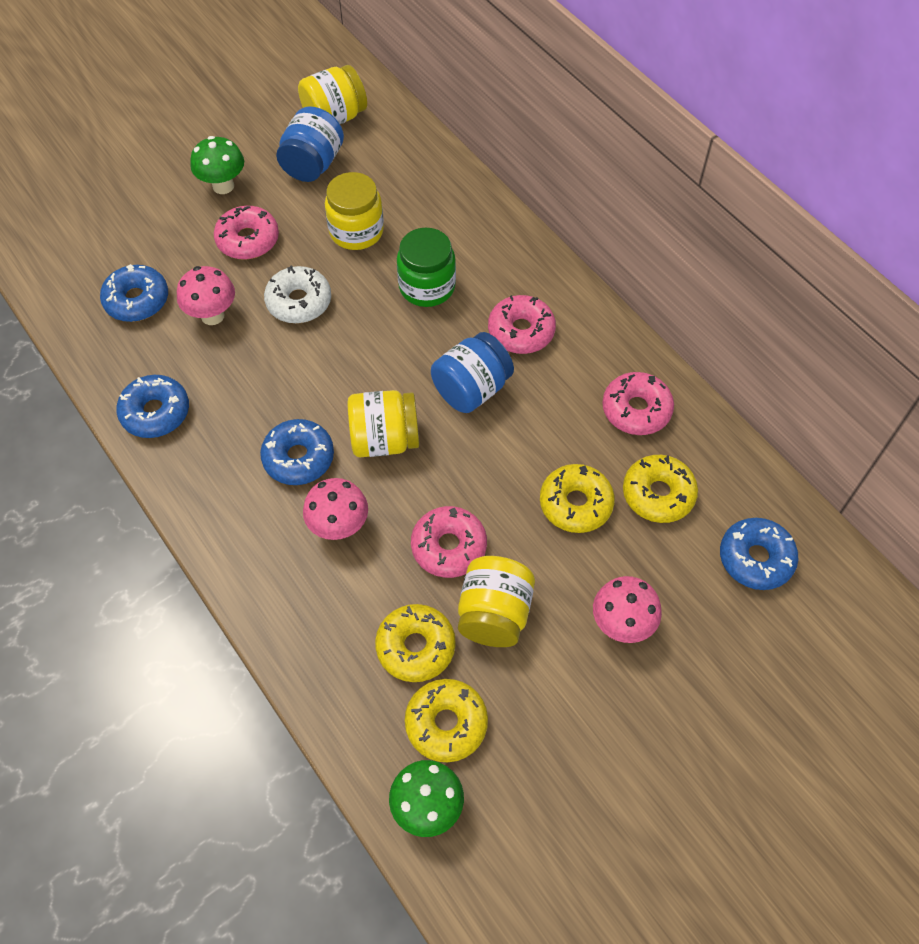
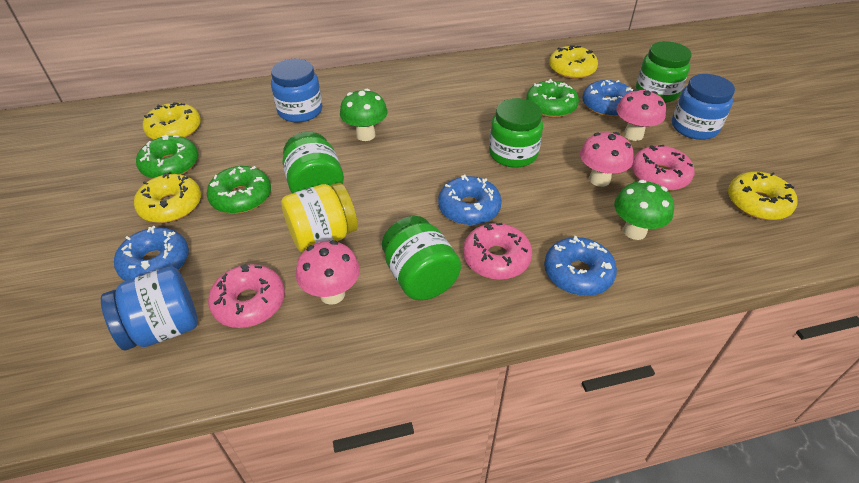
blue jar: 2 -> 3
green donut: 0 -> 3
green jar: 1 -> 4
pink donut: 4 -> 3
white donut: 1 -> 0
yellow jar: 4 -> 1

